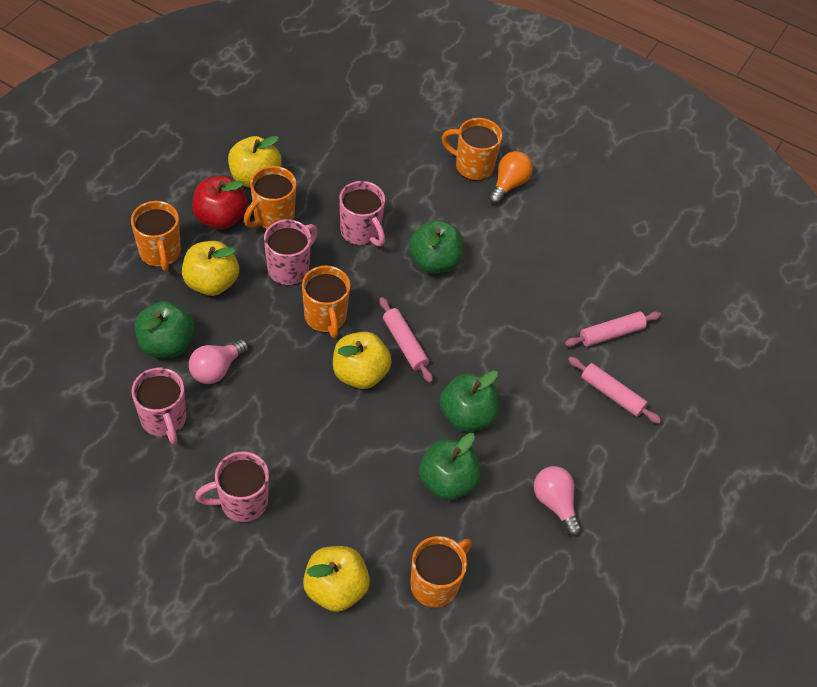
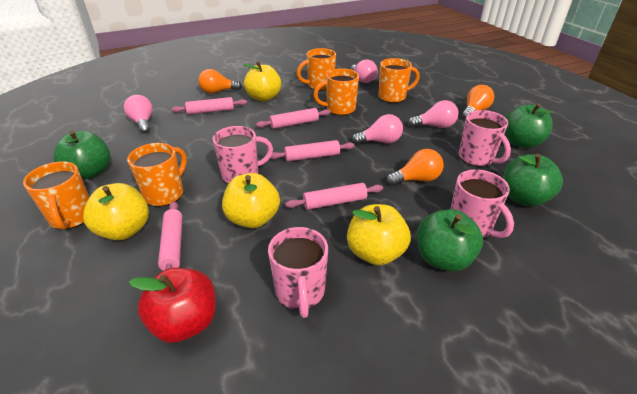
orange light bulb: 1 -> 3
pink light bulb: 2 -> 4
pink rolling pin: 3 -> 5

